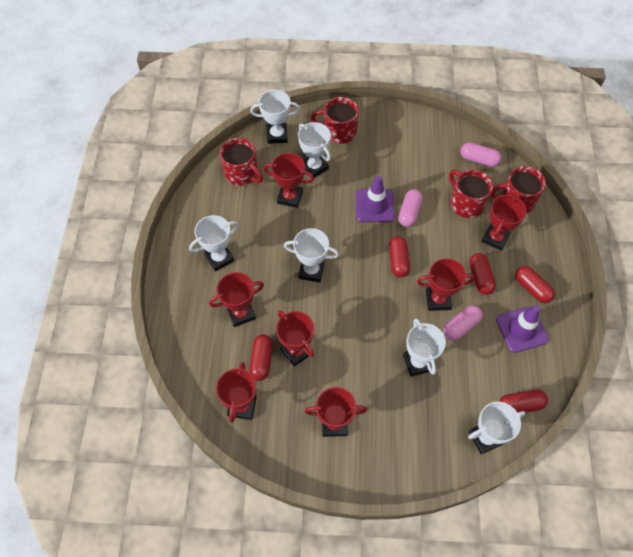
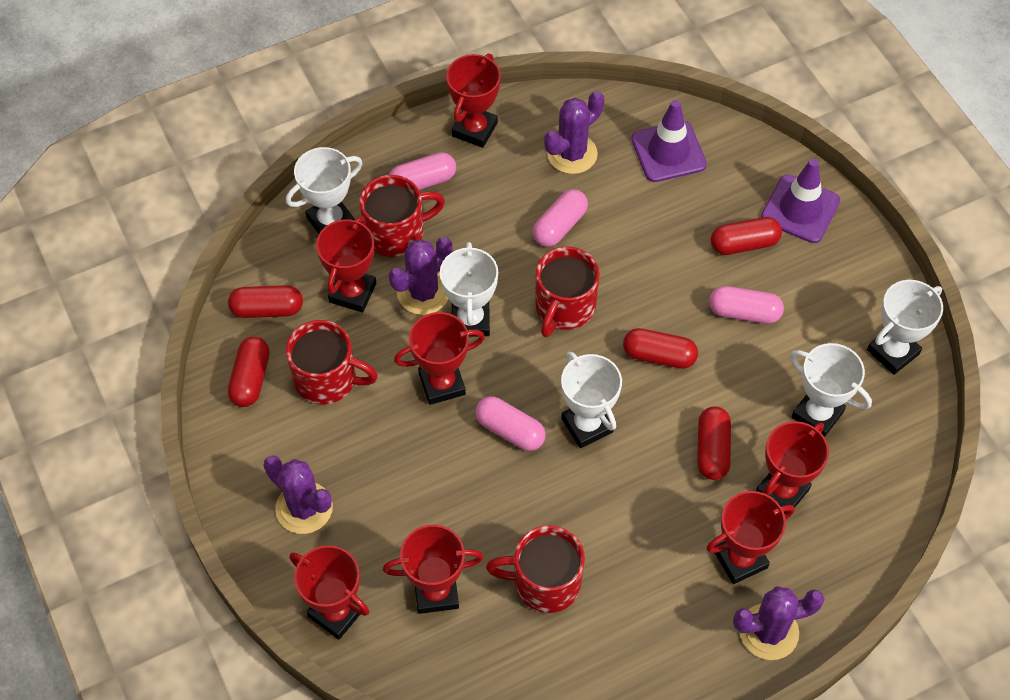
pink capsule: 3 -> 4
purple cactus: 0 -> 4
white trophy: 6 -> 5

